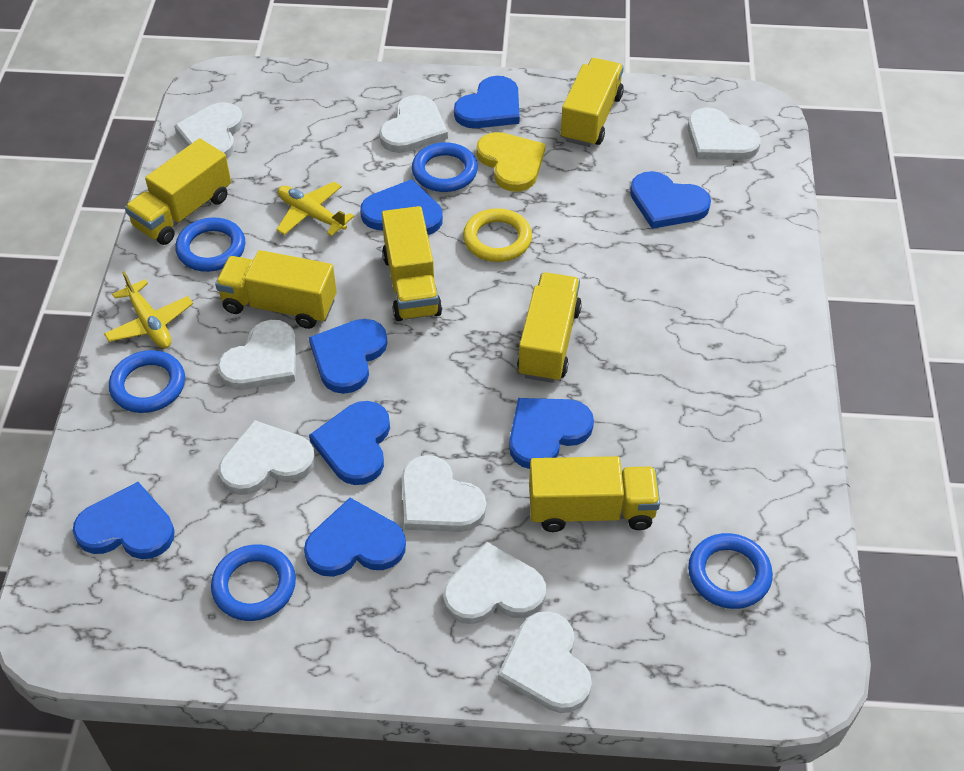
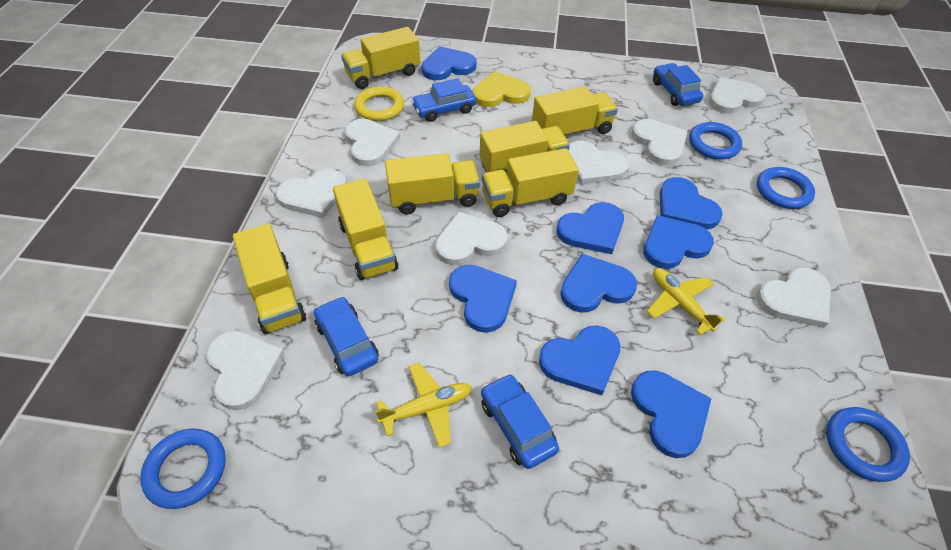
blue car: 0 -> 4
blue ring: 5 -> 4
yellow truck: 6 -> 7

